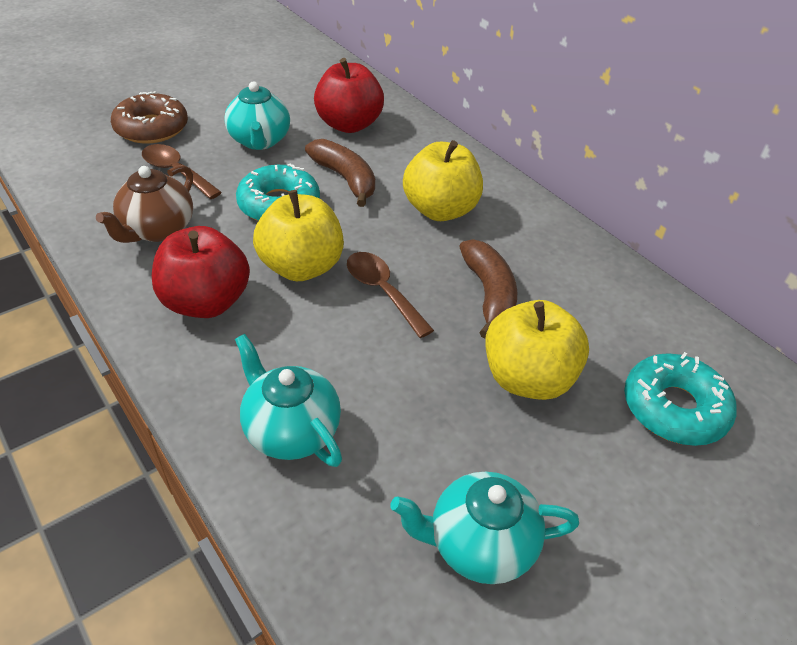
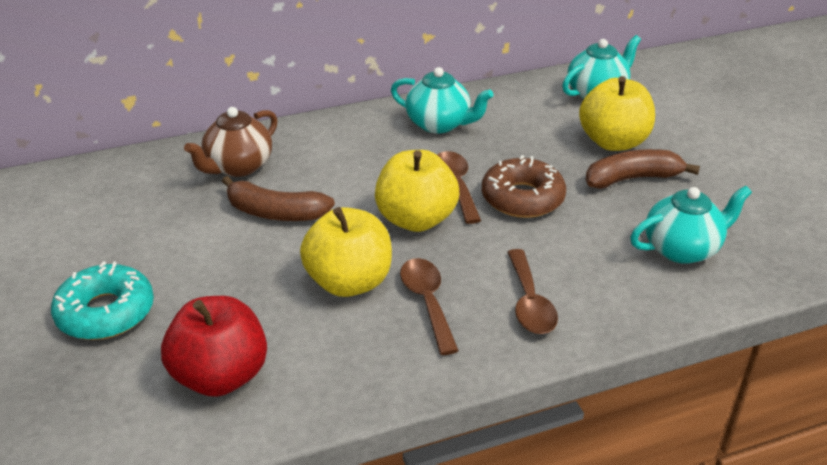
brown spoon: 2 -> 3
red apple: 2 -> 1
turquoise donut: 2 -> 1

